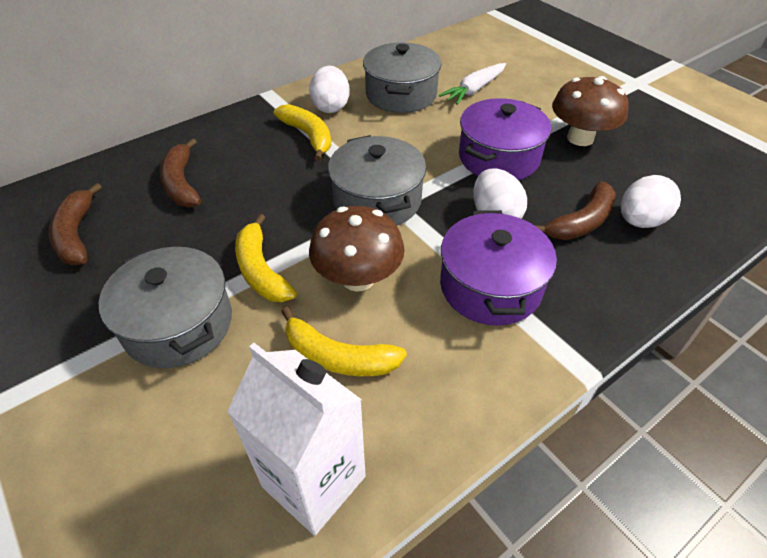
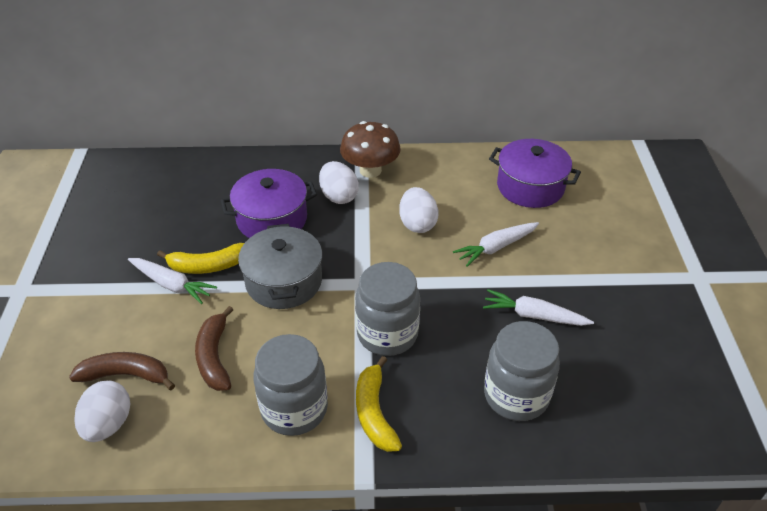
brown banana: 3 -> 2
brown mushroom: 2 -> 1
grey jar: 0 -> 3
grey pot: 3 -> 1
white carrot: 1 -> 3
white carton: 1 -> 0
yellow banana: 3 -> 2

